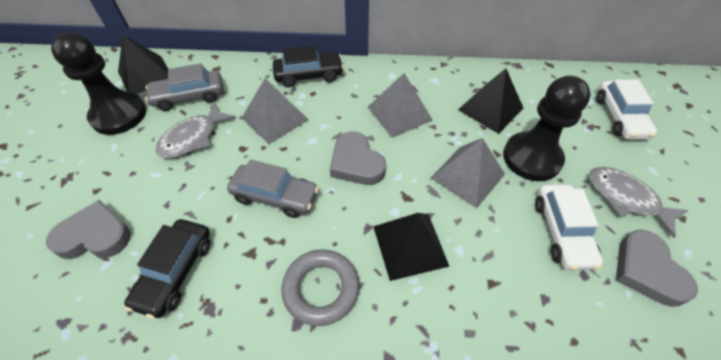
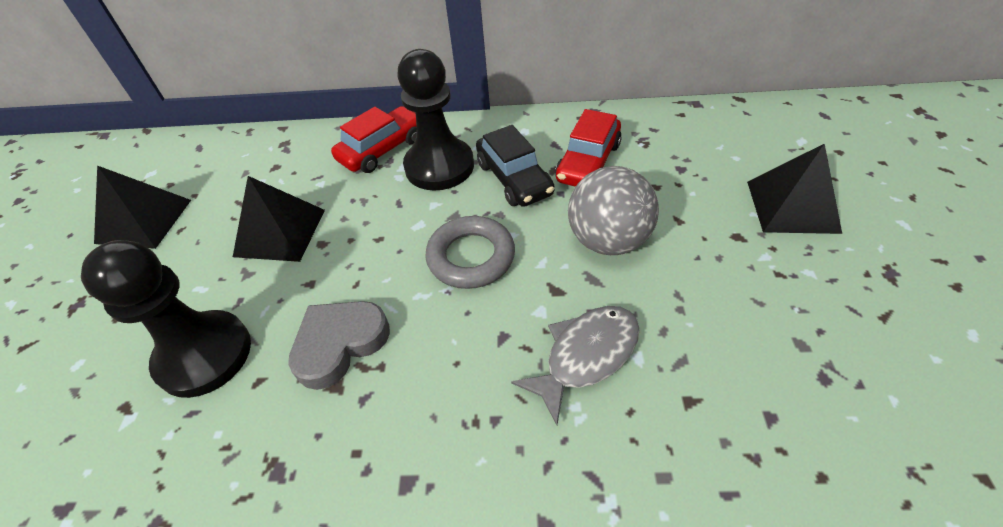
black car: 2 -> 1
grey ball: 0 -> 1
grey car: 2 -> 0
grey fish: 2 -> 1
grey heart: 3 -> 1
grey pyramid: 3 -> 0
red car: 0 -> 2
white car: 2 -> 0

